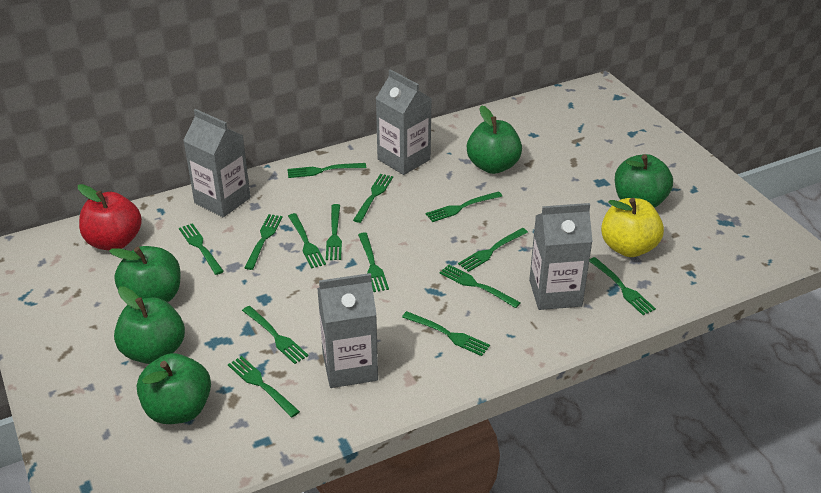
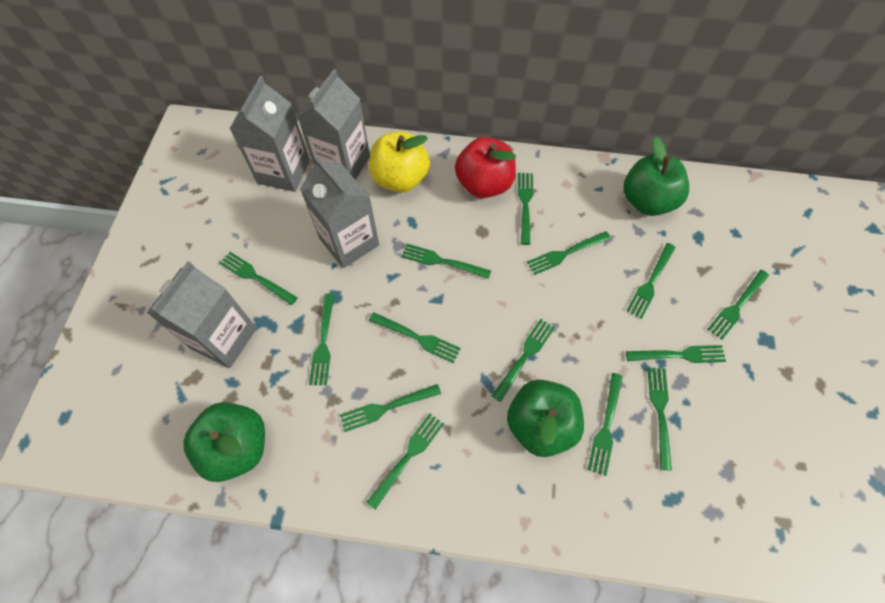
green apple: 5 -> 3

